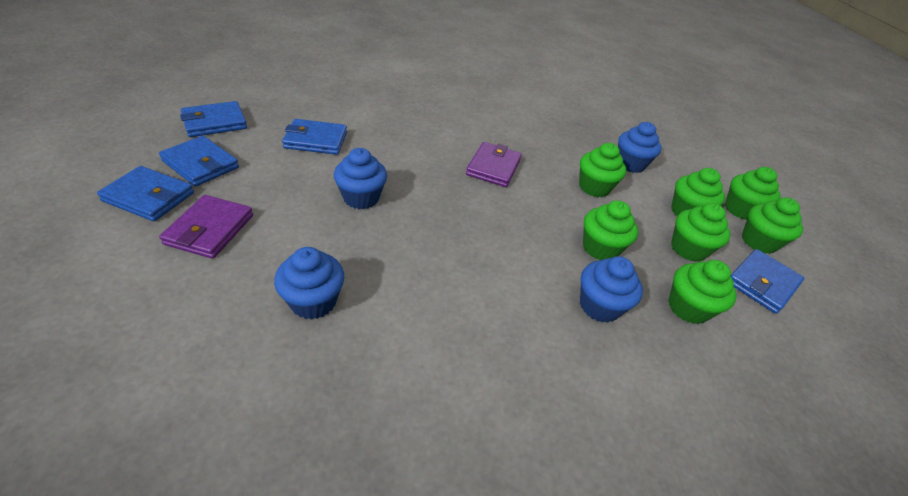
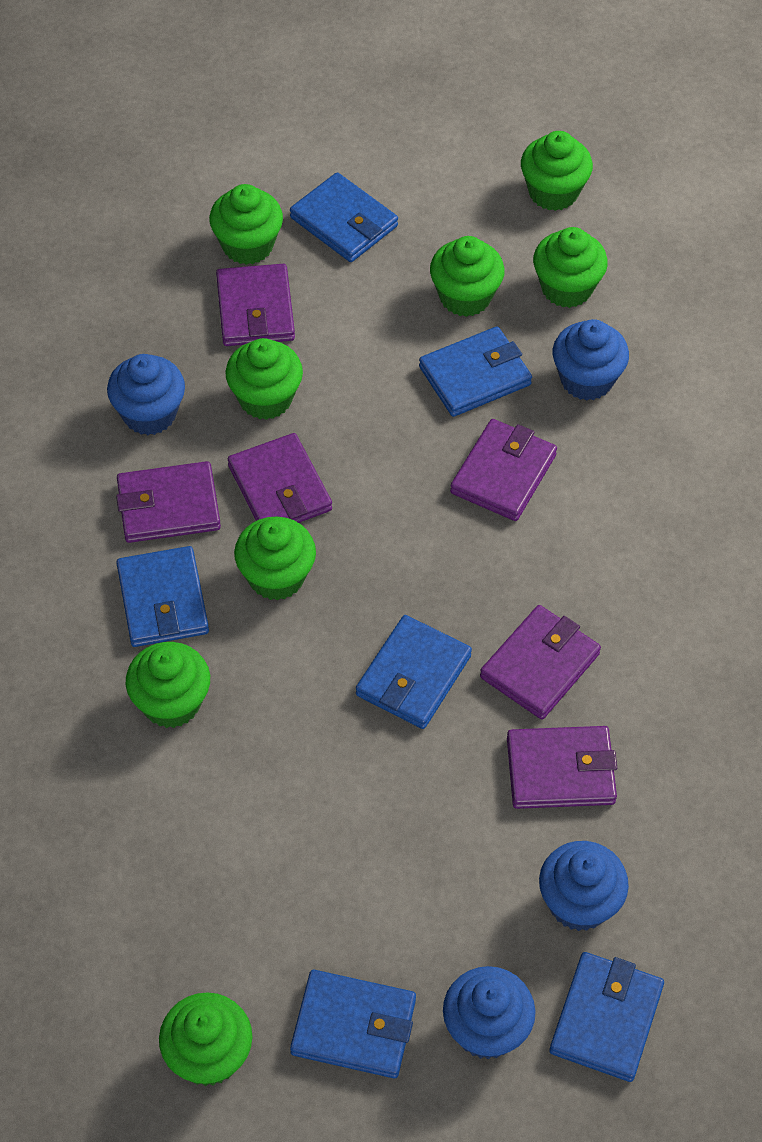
blue wallet: 5 -> 6
green cupcake: 7 -> 8
purple wallet: 2 -> 6

